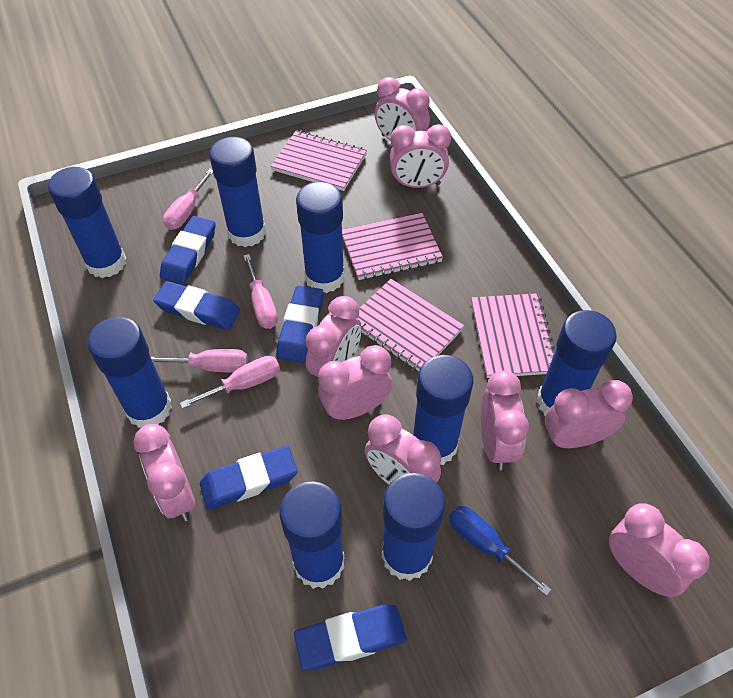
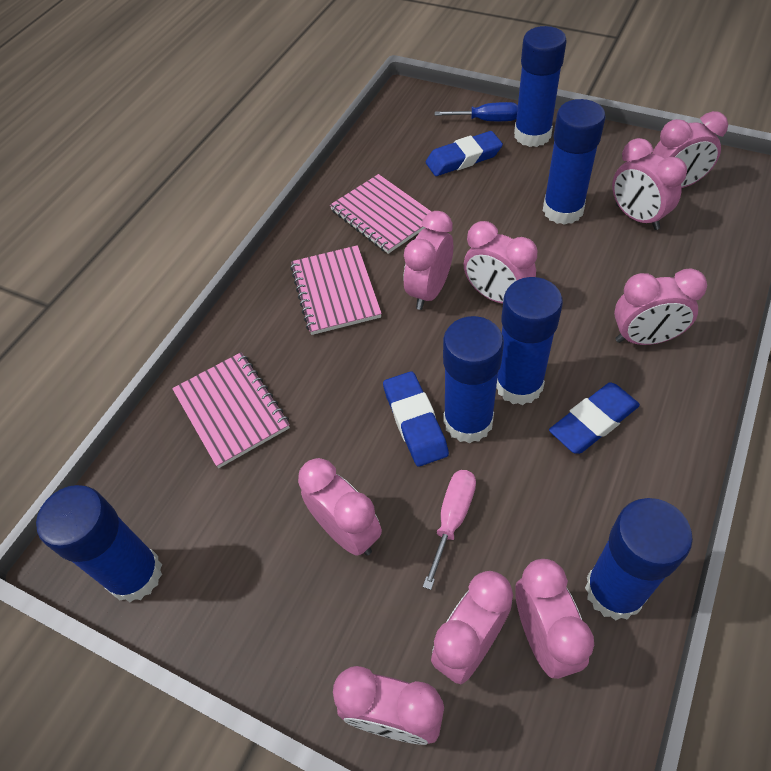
blue eraser: 5 -> 3
blue glue stick: 8 -> 6
pink notebook: 4 -> 3
pink screwdriver: 4 -> 1

